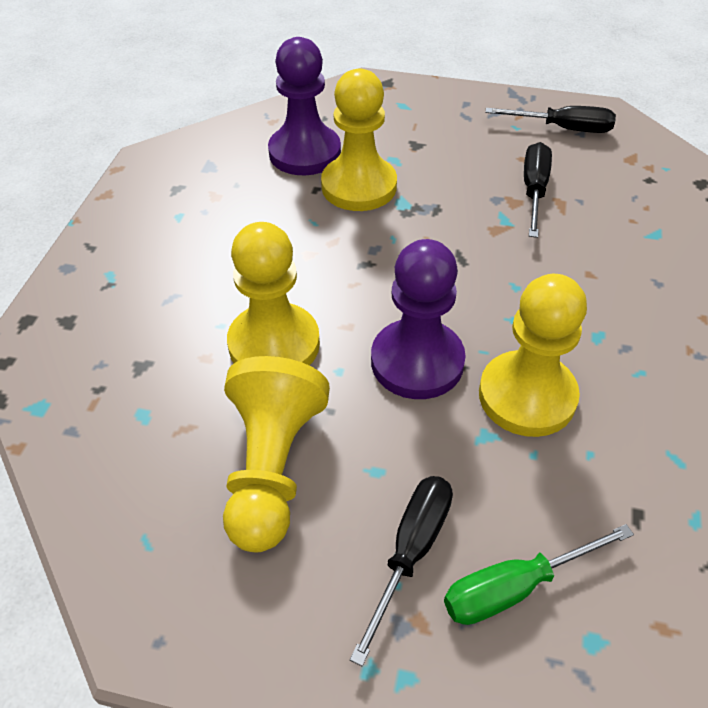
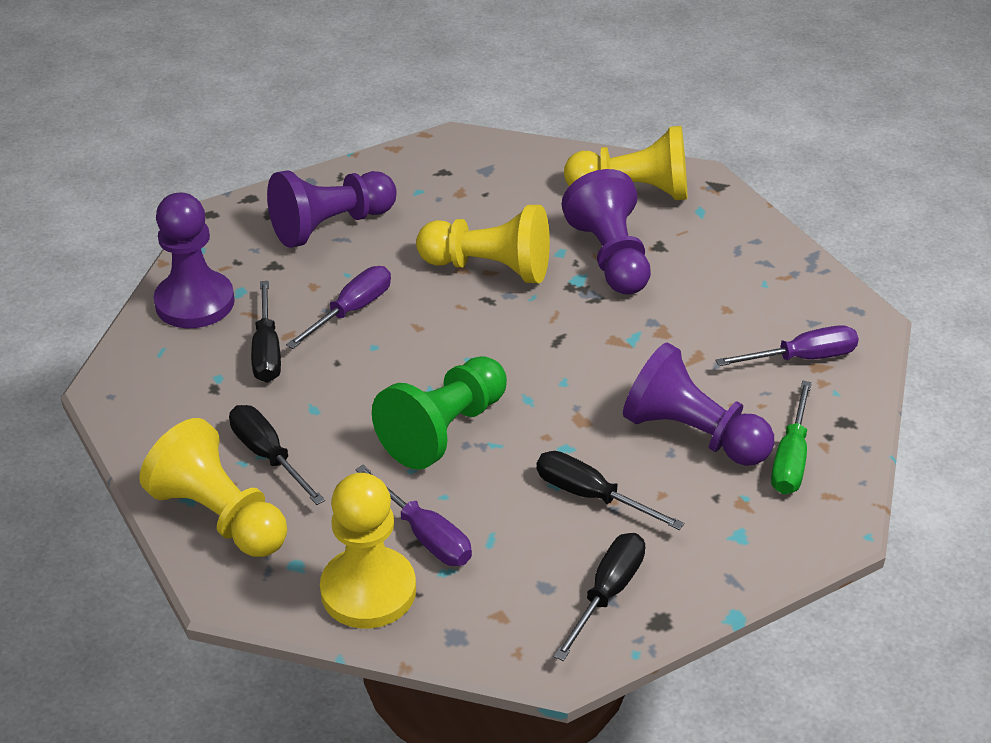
black screwdriver: 3 -> 4
green pawn: 0 -> 1
purple pawn: 2 -> 4
purple screwdriver: 0 -> 3

